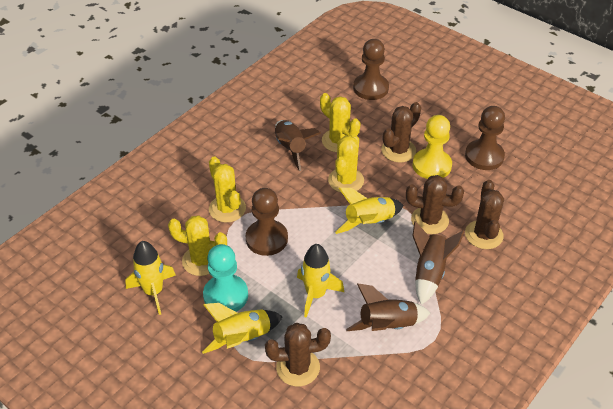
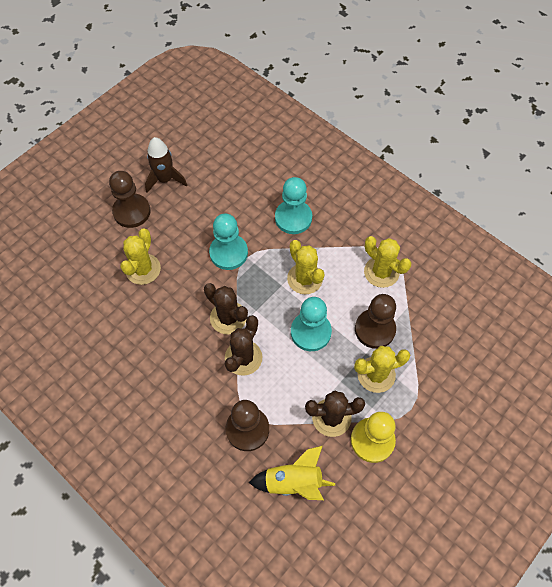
brown cactus: 4 -> 3
brown rocket: 3 -> 1
turquoise pawn: 1 -> 3
yellow rocket: 4 -> 1

